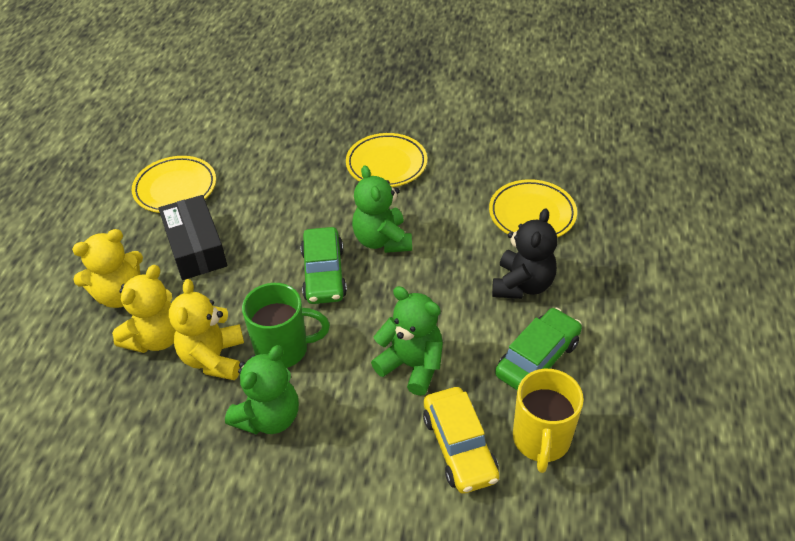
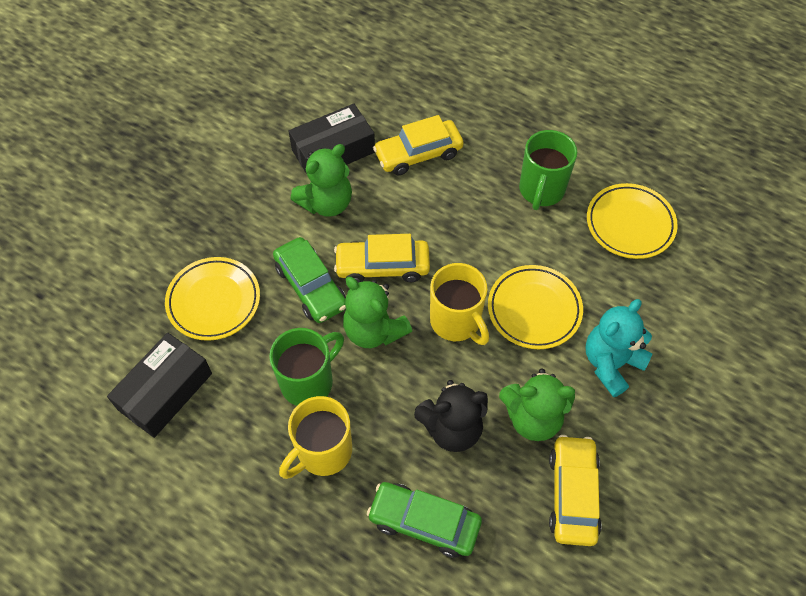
black box: 1 -> 2
green mug: 1 -> 2
turquoise teddy bear: 0 -> 1
yellow car: 1 -> 3
yellow mug: 1 -> 2
yellow teddy bear: 3 -> 0

